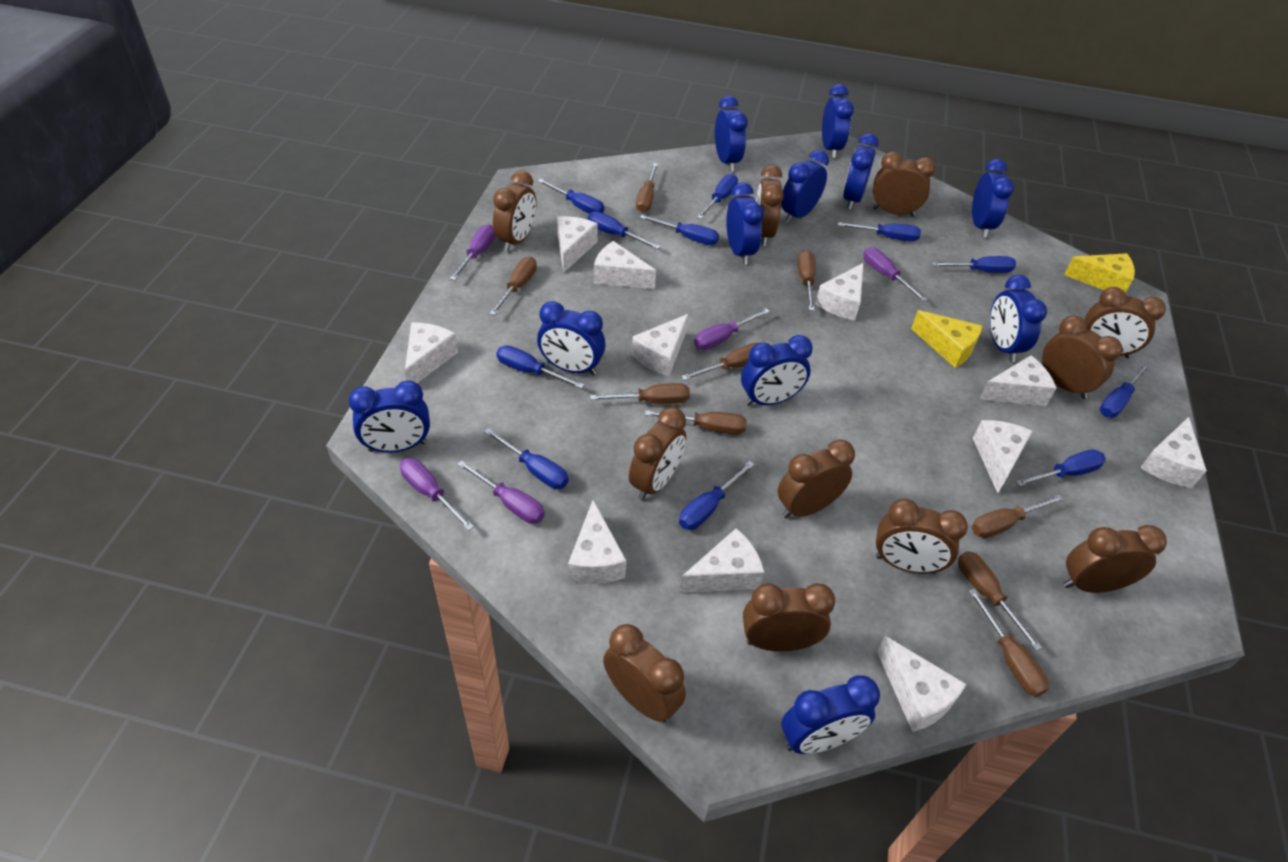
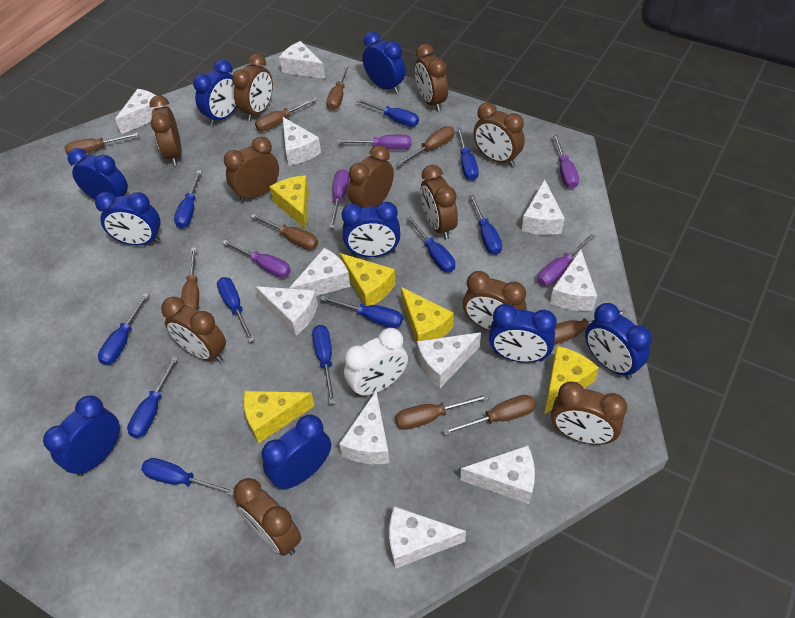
blue clock: 11 -> 9
white clock: 0 -> 1
yellow cheese: 2 -> 5

